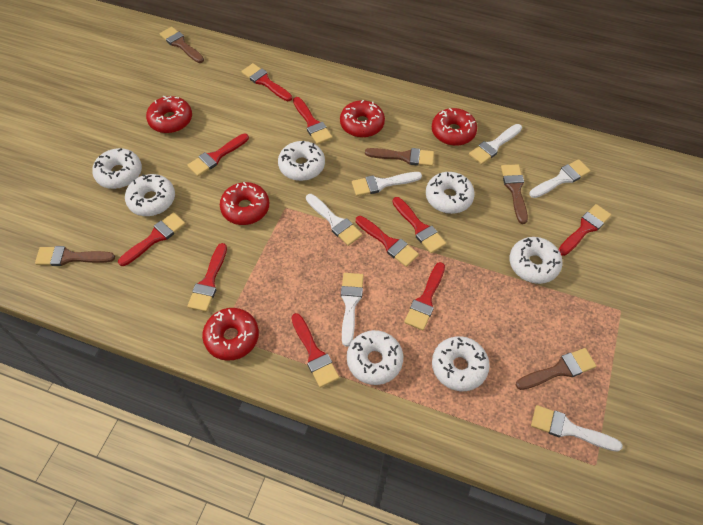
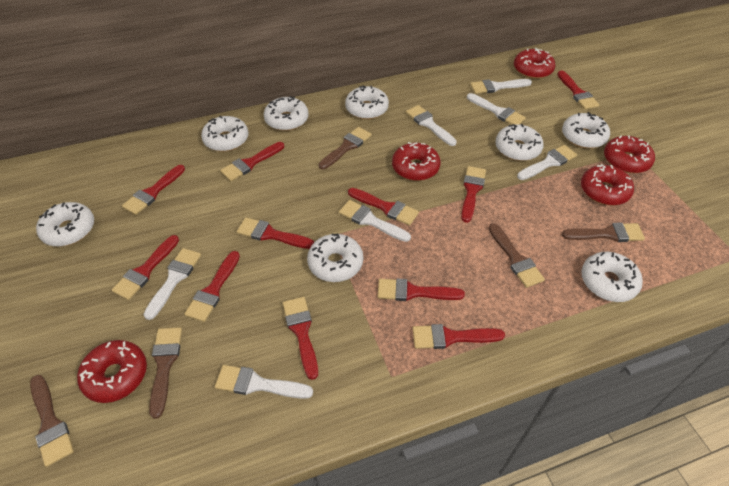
red brush: 10 -> 11
white brush: 6 -> 7
white donut: 7 -> 8

